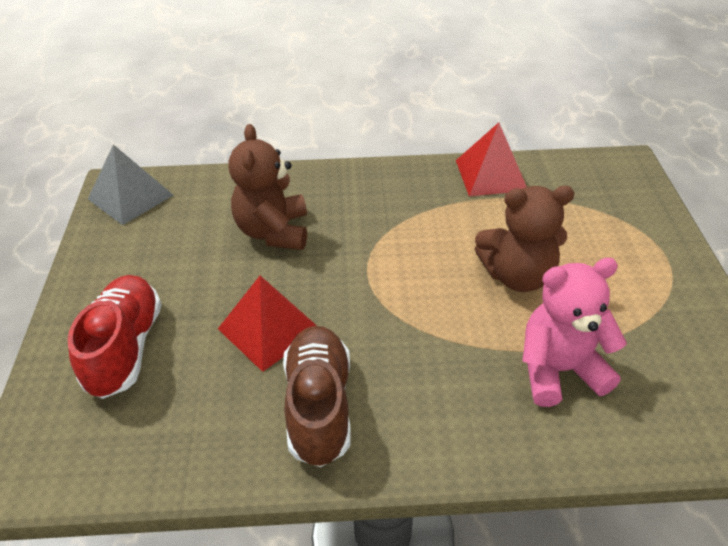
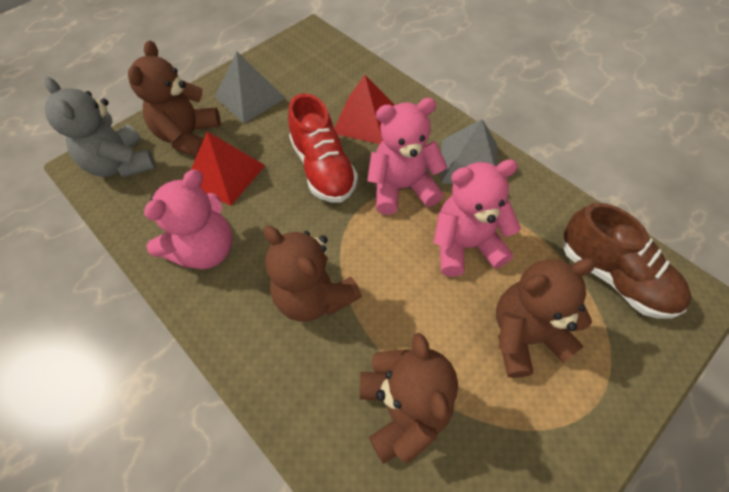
brown teddy bear: 2 -> 4
grey pyramid: 1 -> 2
grey teddy bear: 0 -> 1
pink teddy bear: 1 -> 3

